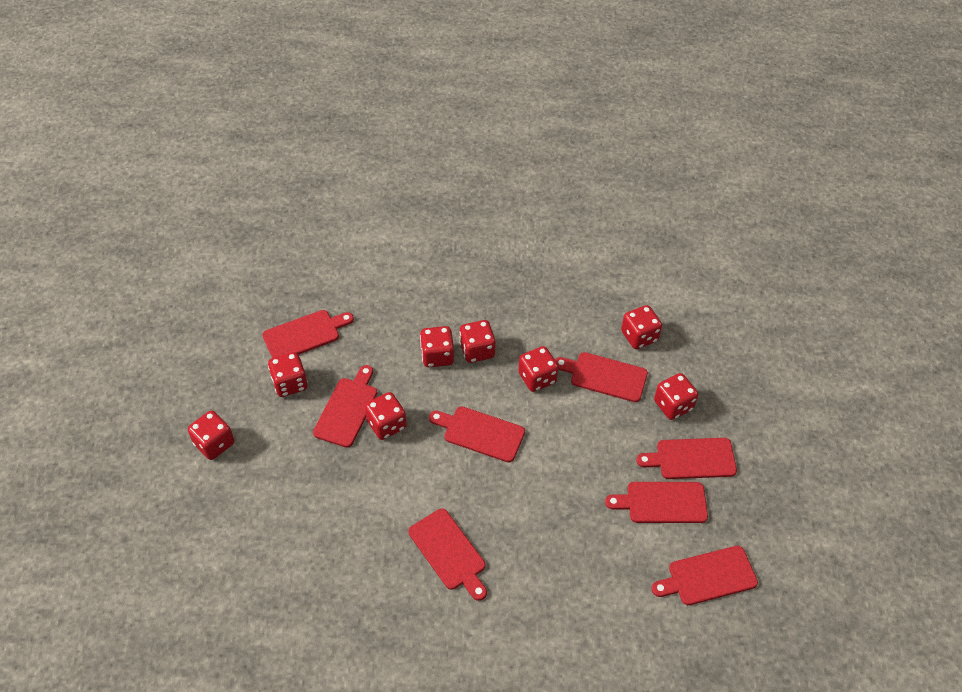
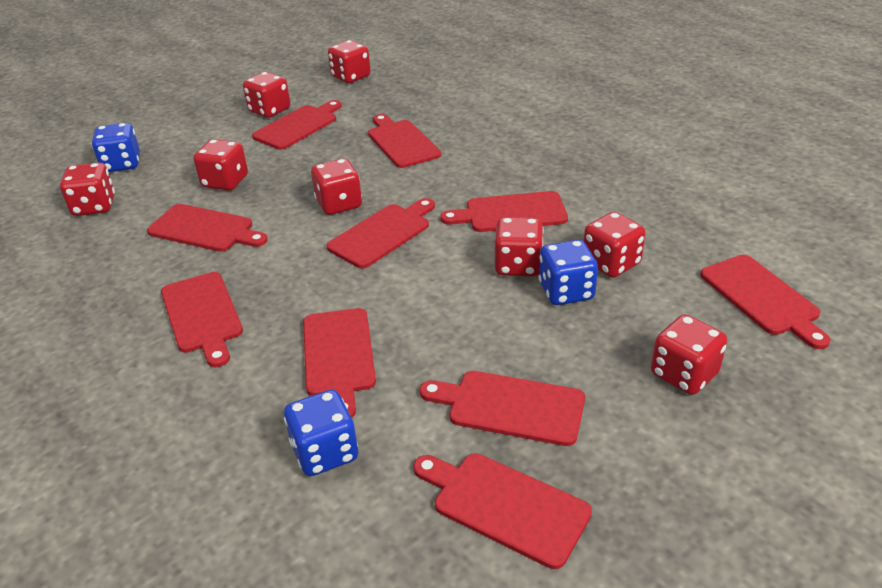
blue dice: 0 -> 3
red cutting board: 8 -> 10

